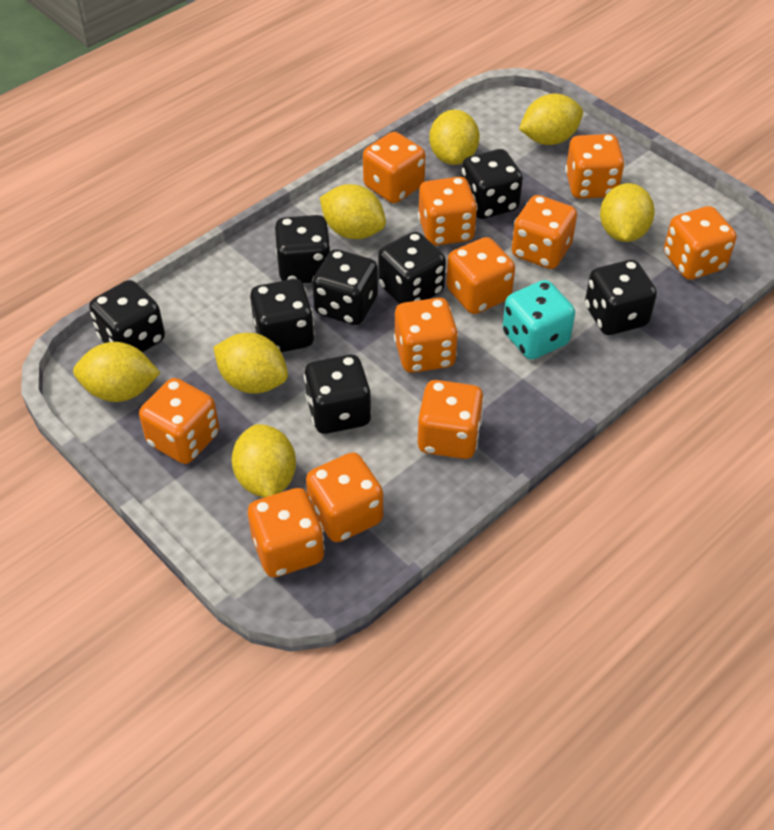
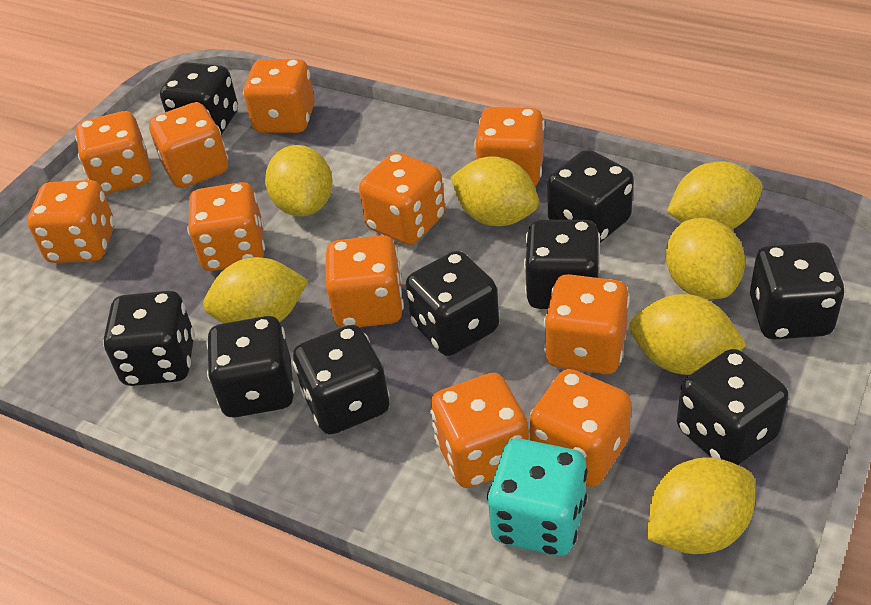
black dice: 8 -> 9

